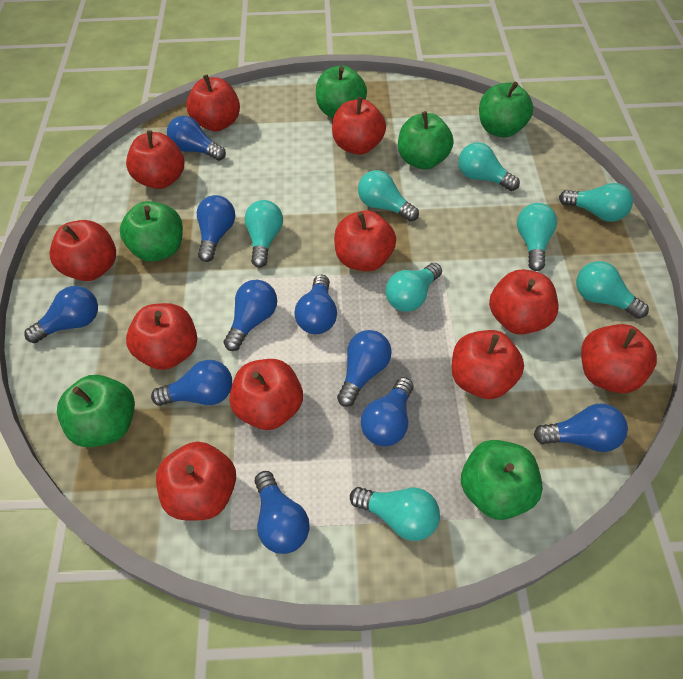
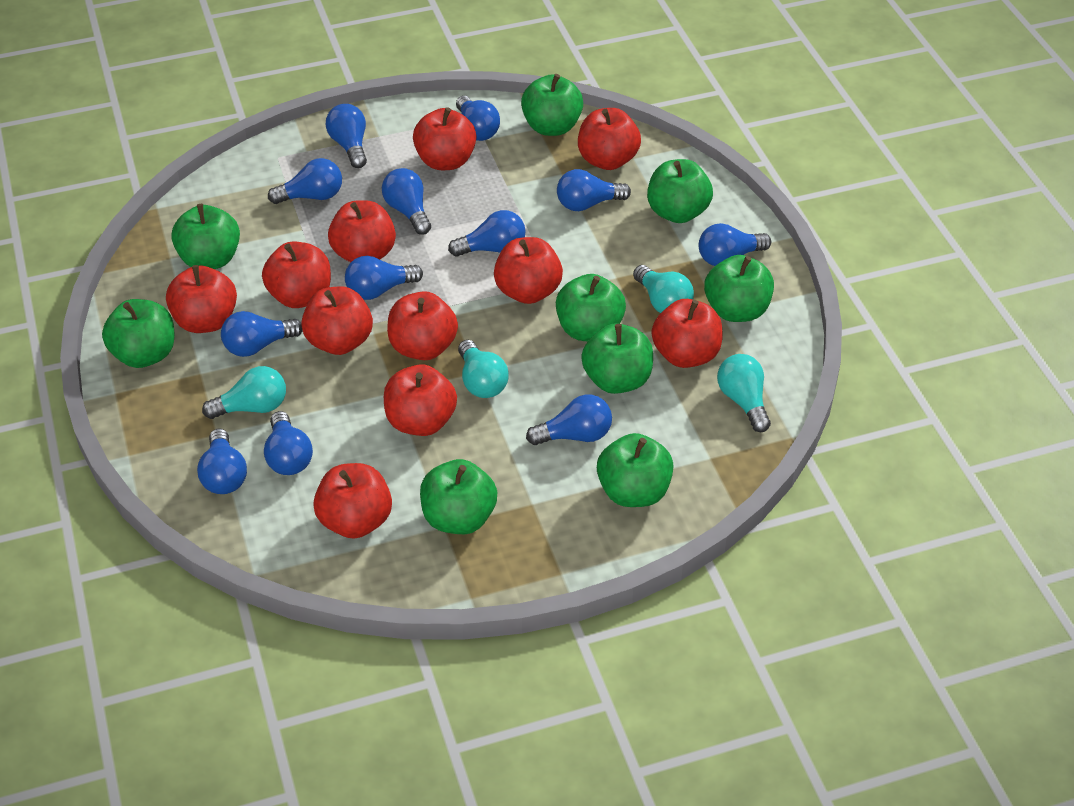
blue light bulb: 10 -> 12
green apple: 6 -> 9
turquoise light bulb: 8 -> 4

